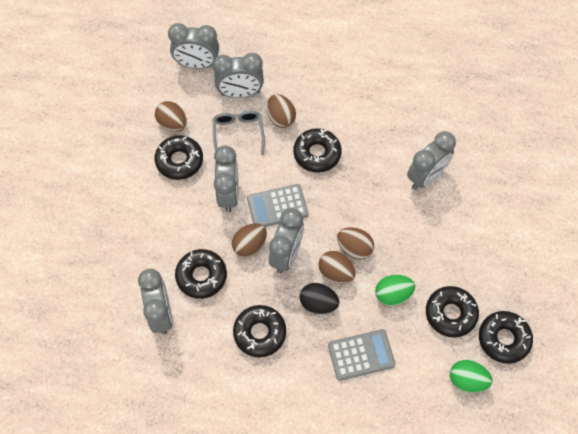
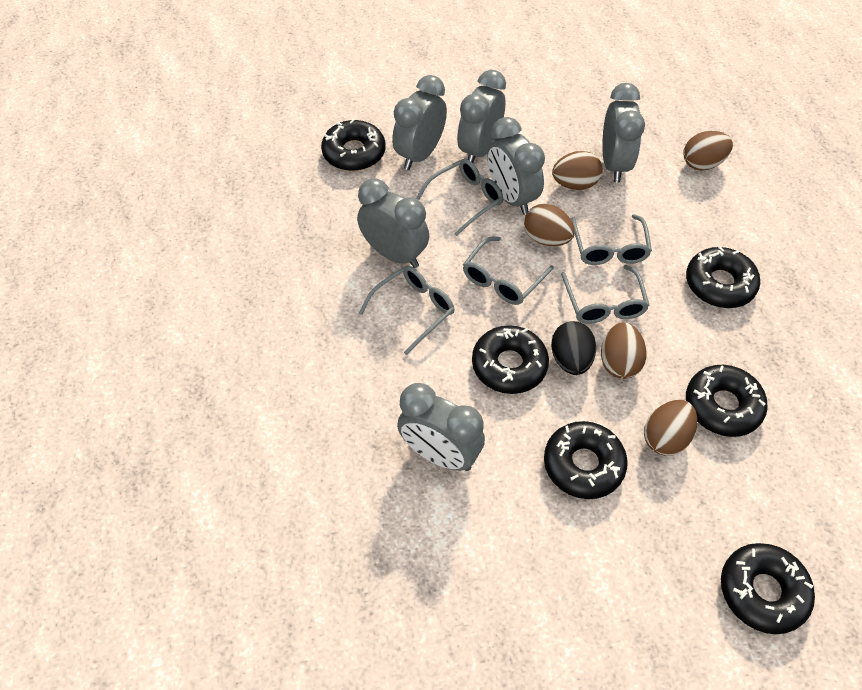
green egg: 2 -> 0
grey calculator: 2 -> 0
grey glasses: 1 -> 5

